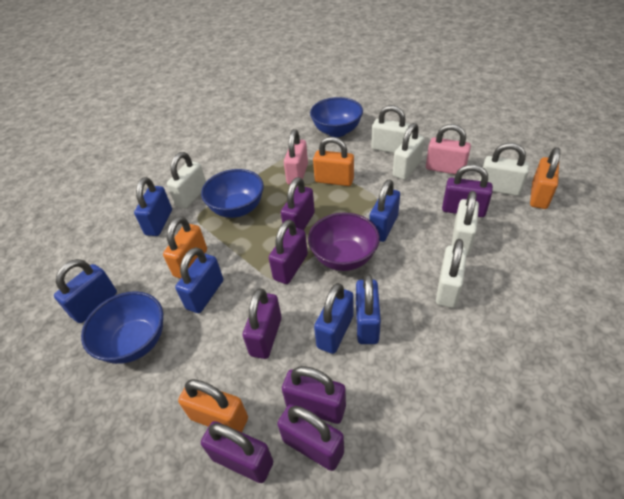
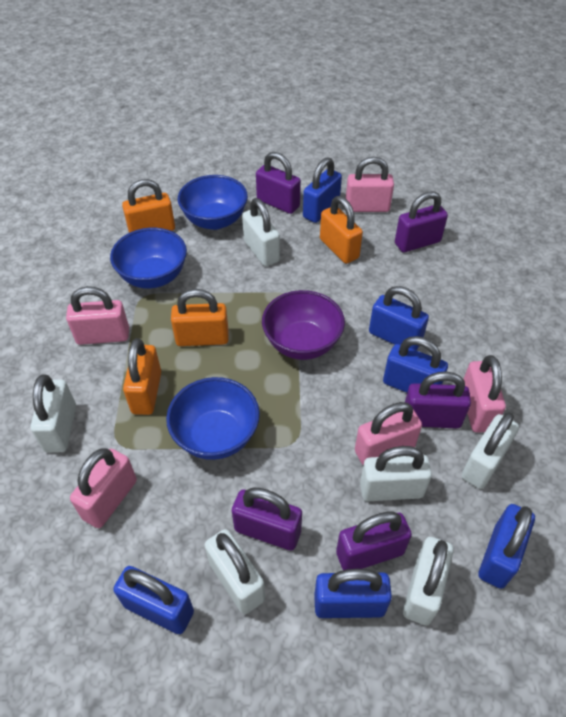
pink padlock: 2 -> 5
purple padlock: 7 -> 5

